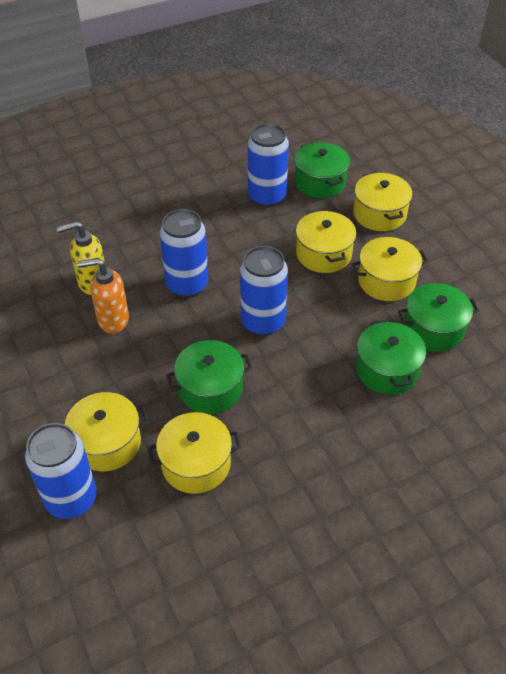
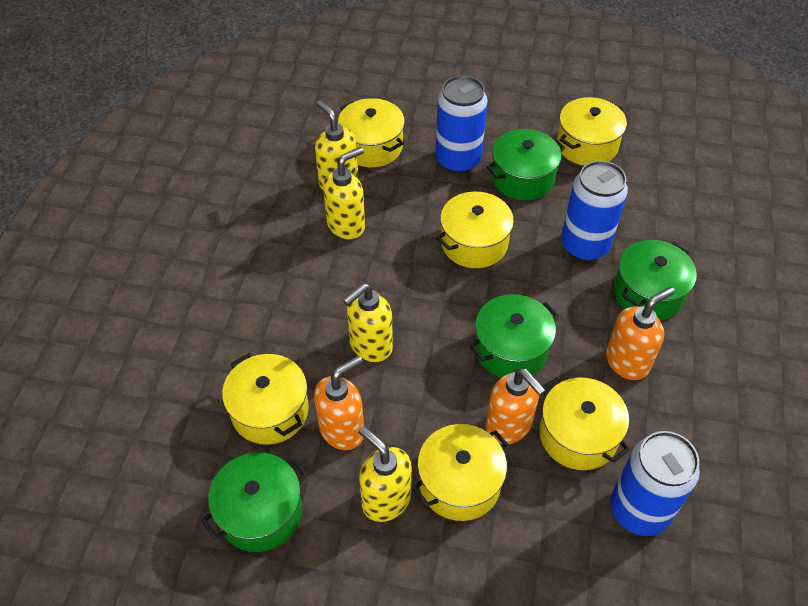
blue can: 4 -> 3
orange soap dispenser: 1 -> 3
yellow pot: 5 -> 6
yellow soap dispenser: 1 -> 4

